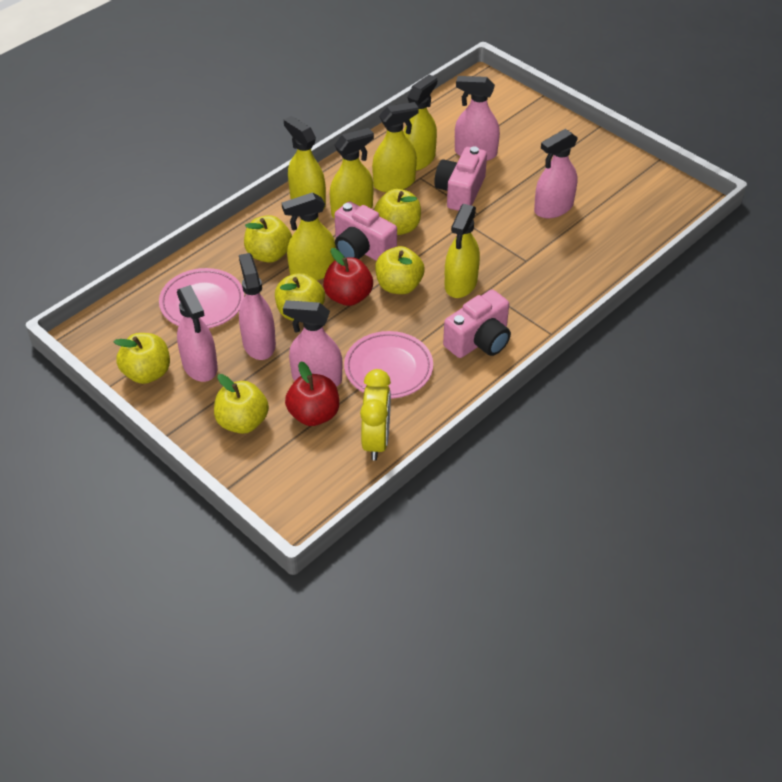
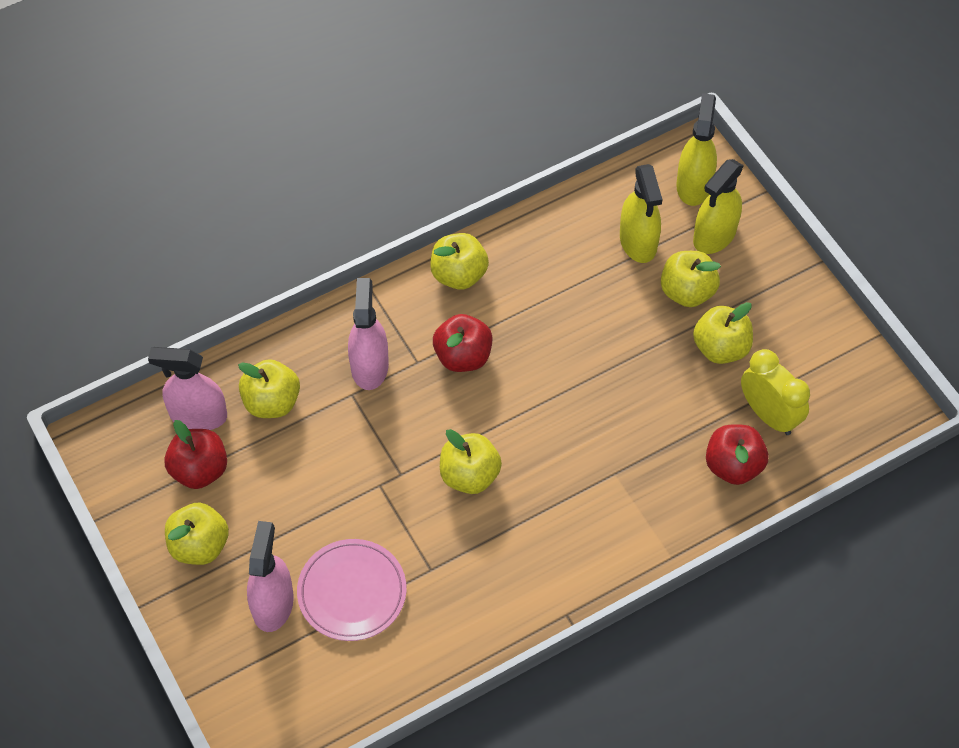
pink camera: 3 -> 0
pink plate: 2 -> 1
pink spray bottle: 5 -> 3
red apple: 2 -> 3
yellow spray bottle: 6 -> 3

